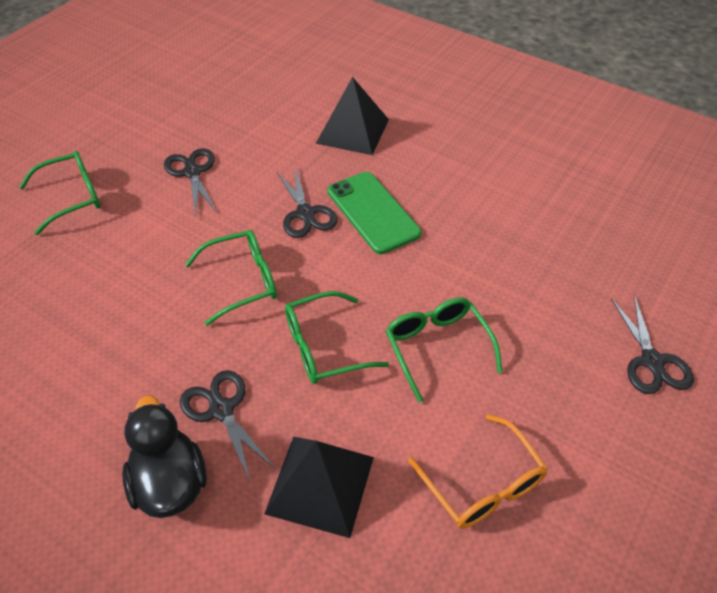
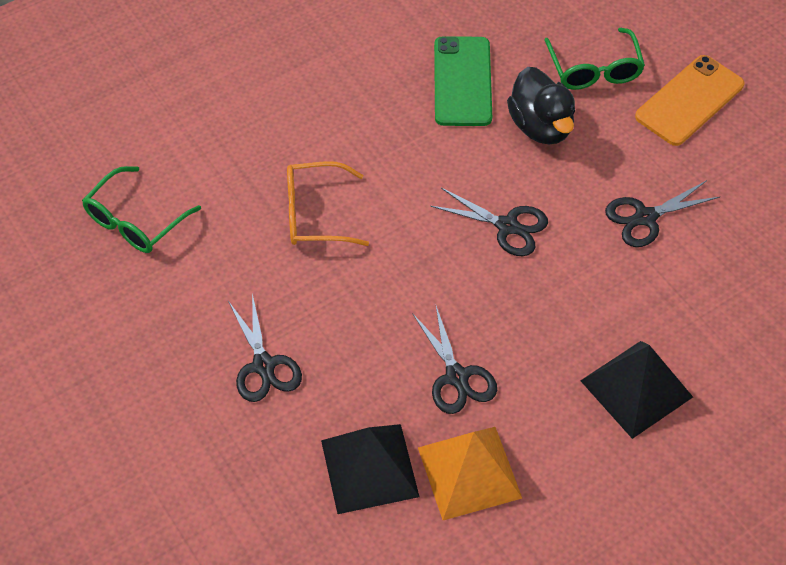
green glasses: 4 -> 2
orange phone: 0 -> 1
orange pyramid: 0 -> 1

